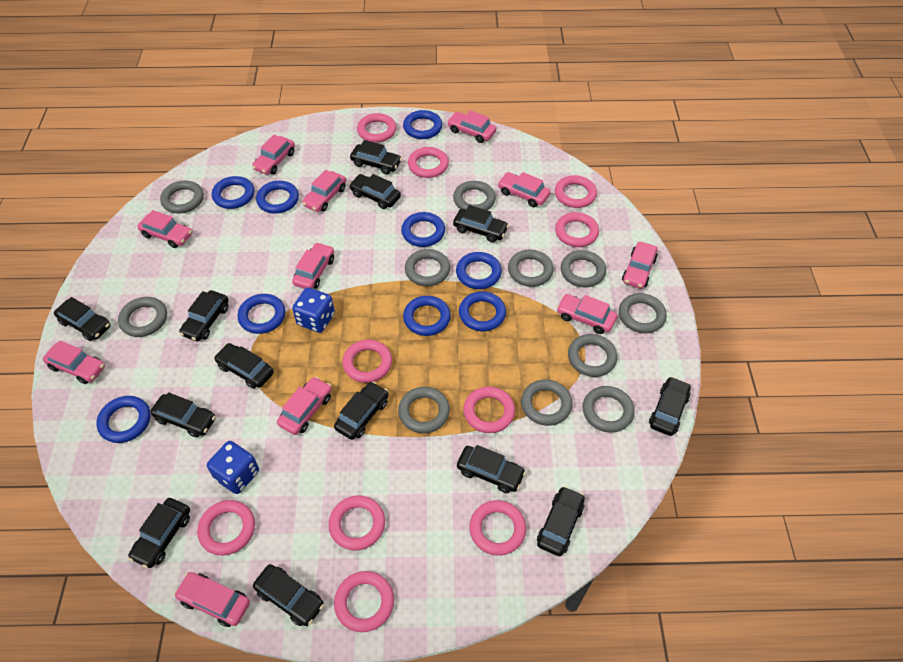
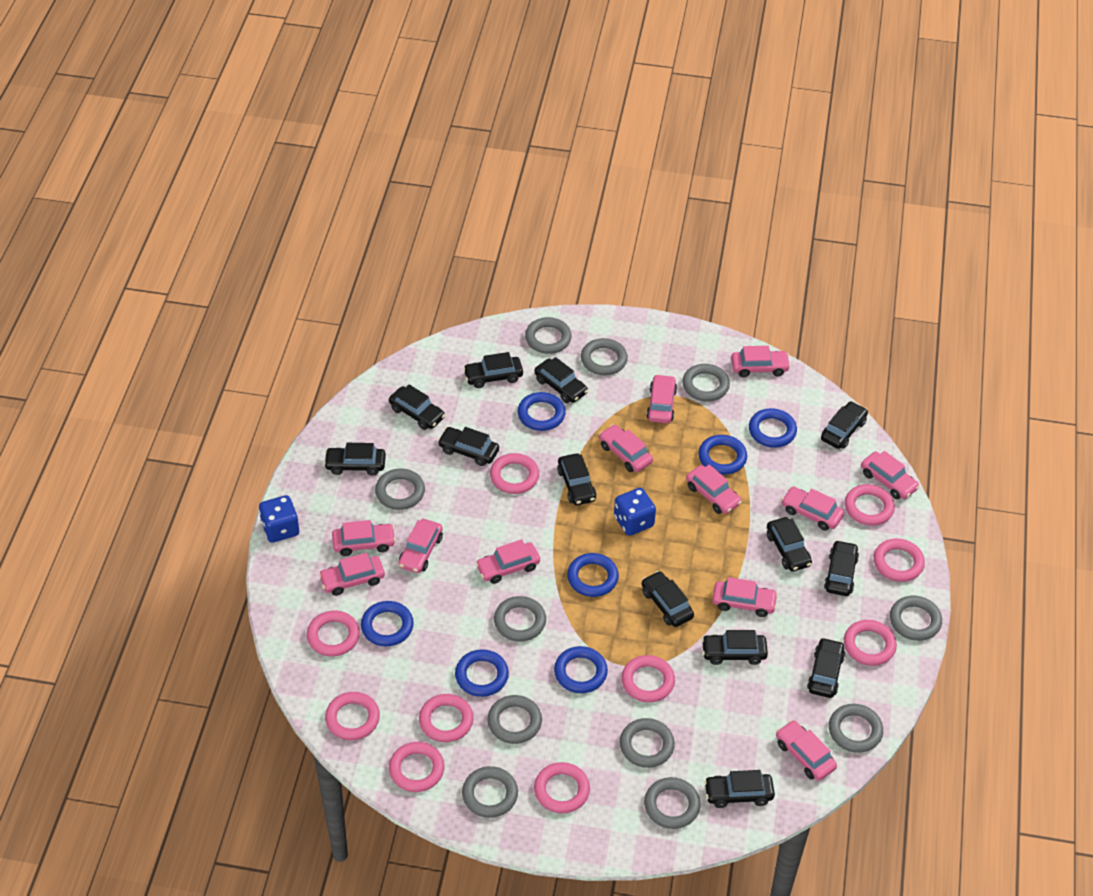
blue ring: 9 -> 7
pink car: 11 -> 12

